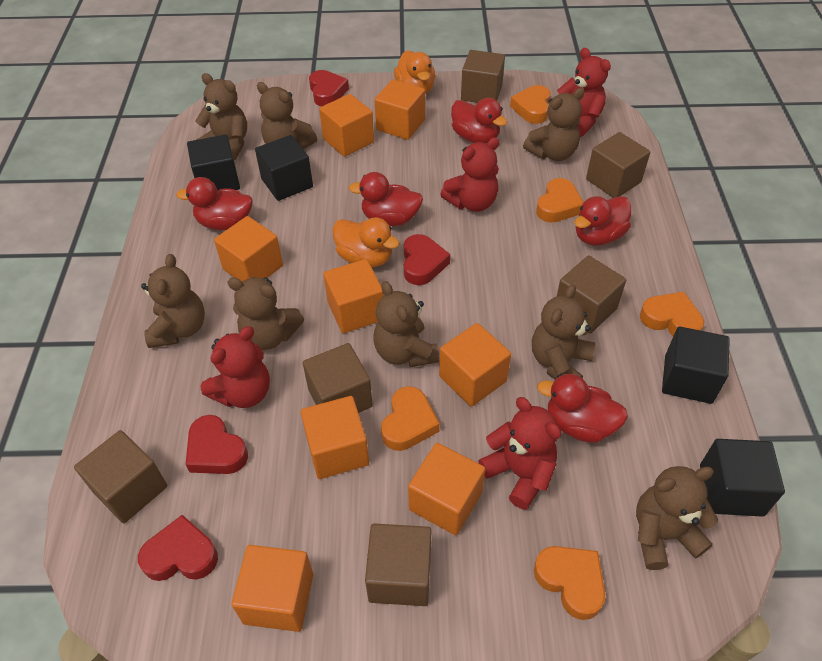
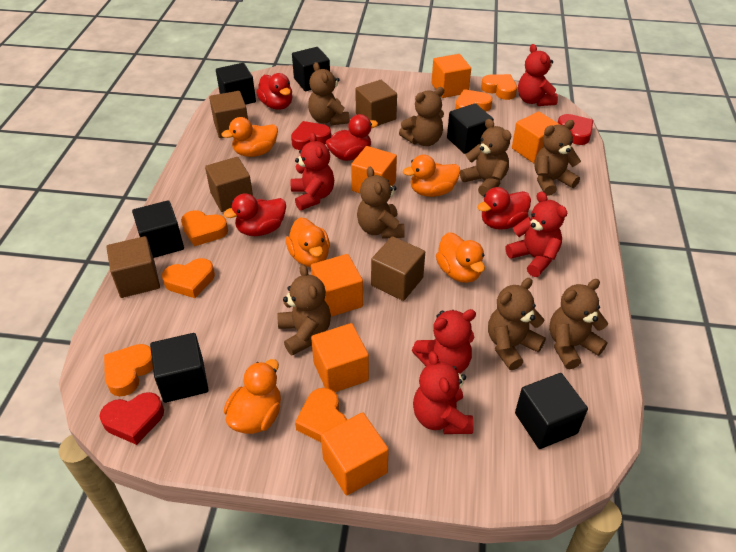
black cube: 4 -> 6
brown cube: 6 -> 5
orange cube: 8 -> 6
orange duck: 2 -> 5
orange heart: 5 -> 6
red duck: 5 -> 4
red heart: 4 -> 3
red teddy bear: 4 -> 5

